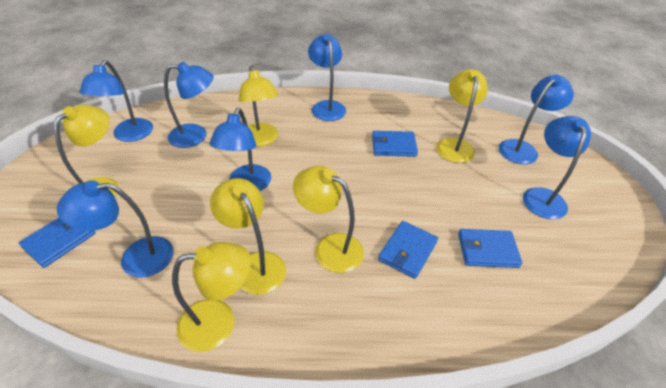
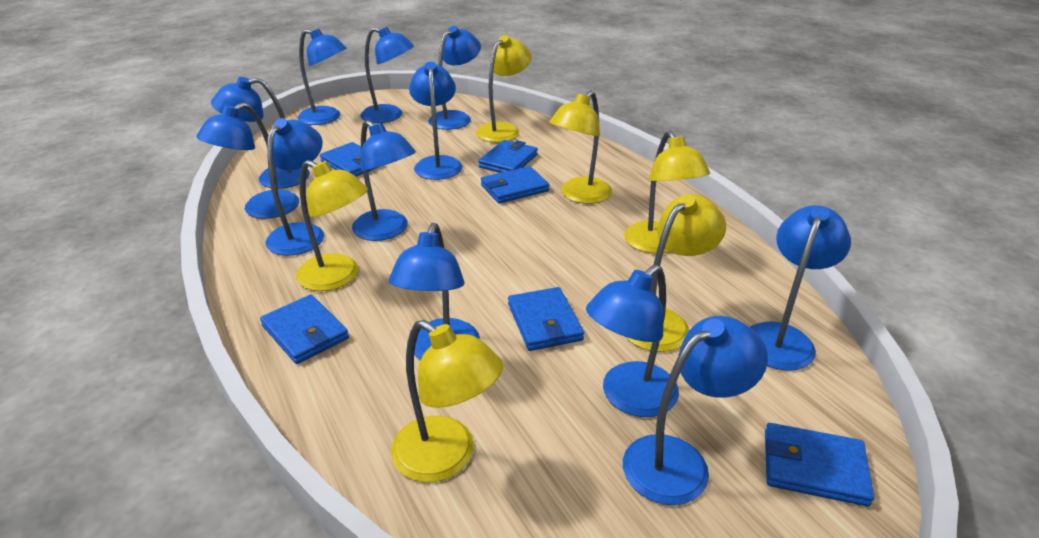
blue lamp: 7 -> 12
blue wallet: 4 -> 6

